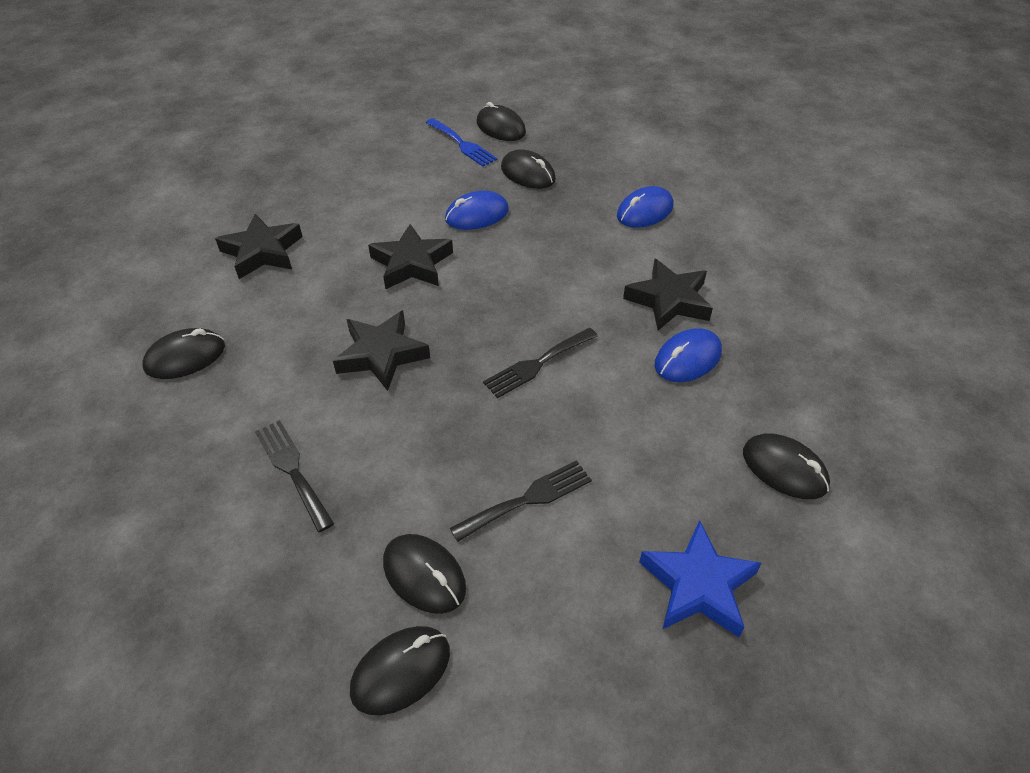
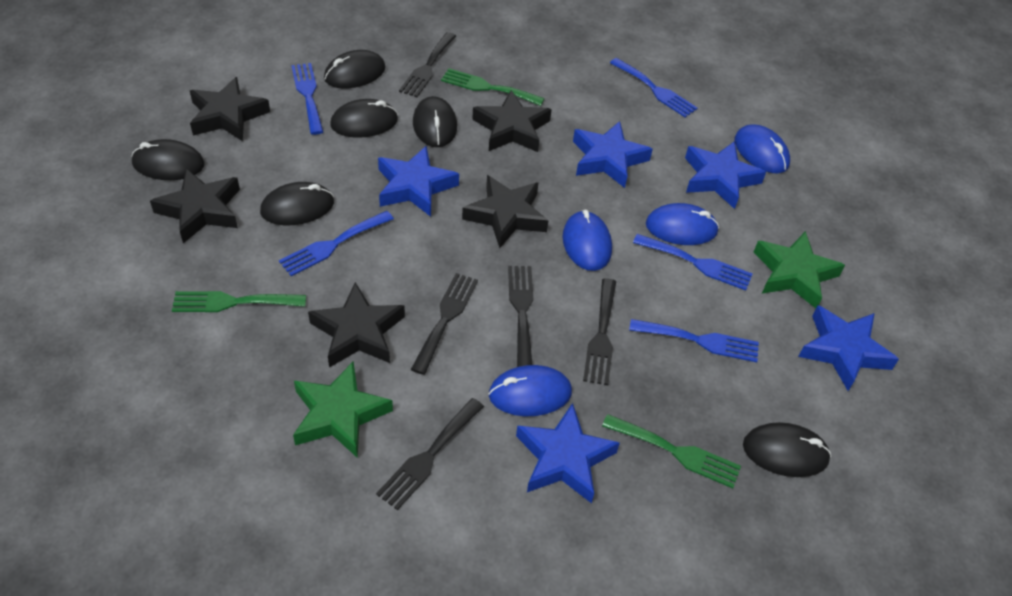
black fork: 3 -> 5
black star: 4 -> 5
blue fork: 1 -> 5
blue mouse: 3 -> 4
blue star: 1 -> 5
green fork: 0 -> 3
green star: 0 -> 2

